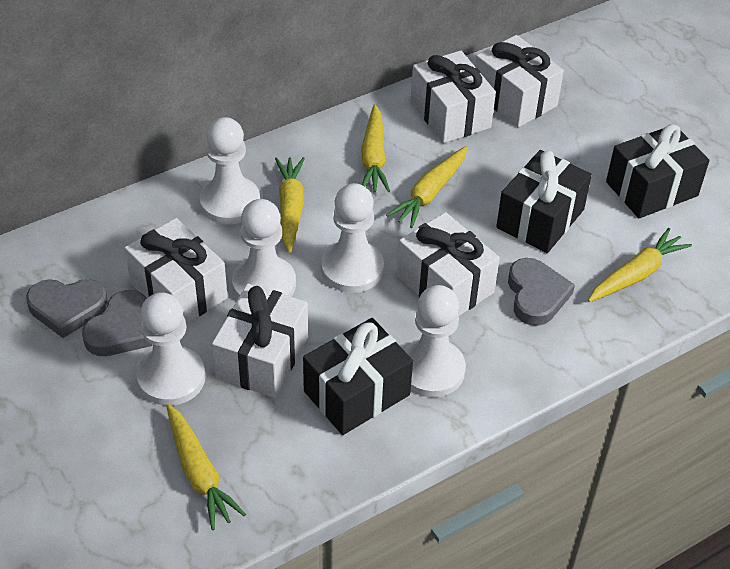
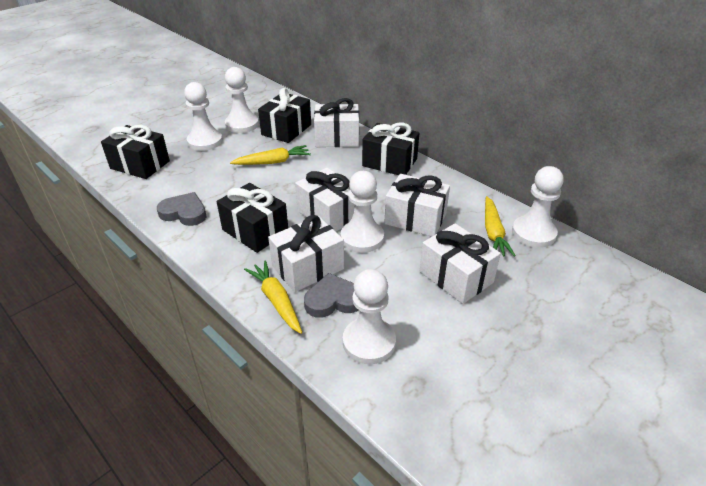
black gift: 3 -> 4
grey heart: 3 -> 2
yellow carrot: 5 -> 3

